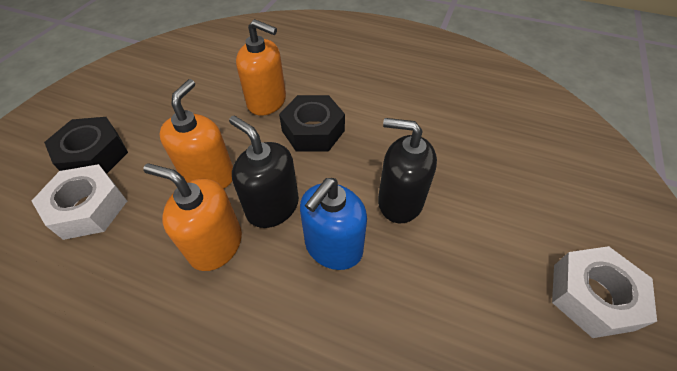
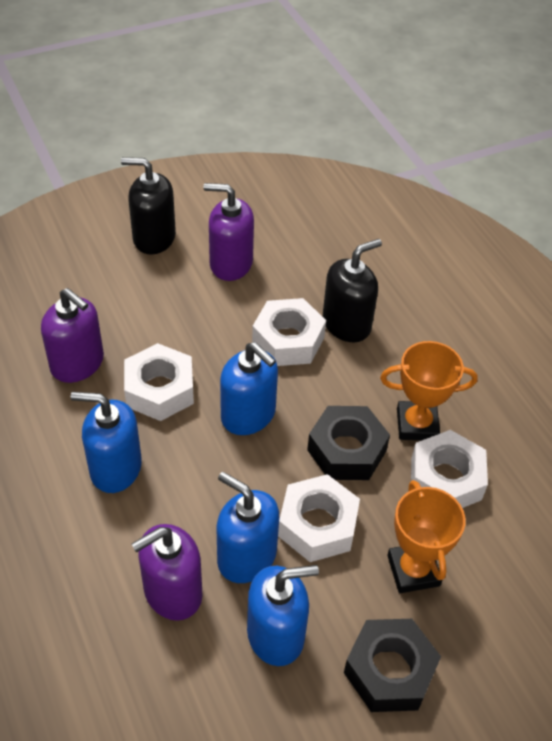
blue soap dispenser: 1 -> 4
orange soap dispenser: 3 -> 0
orange trophy: 0 -> 2
purple soap dispenser: 0 -> 3
white nut: 2 -> 4

